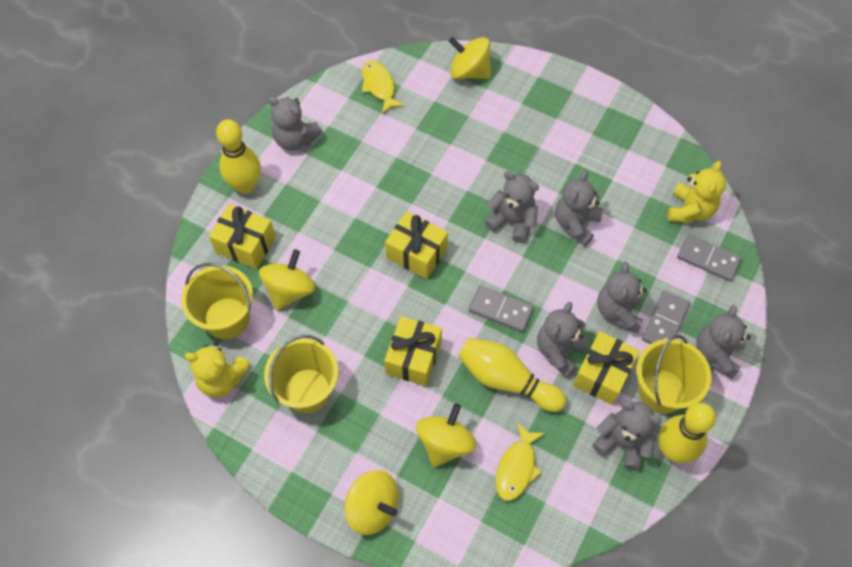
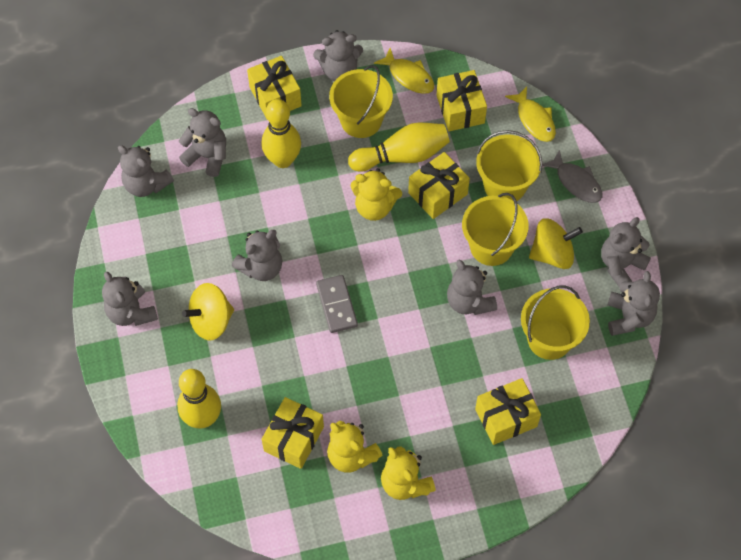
grey domino: 3 -> 1
grey fish: 0 -> 1
grey teddy bear: 7 -> 8
yellow bucket: 3 -> 4
yellow gift: 4 -> 5
yellow spinning top: 4 -> 2
yellow teddy bear: 2 -> 3

